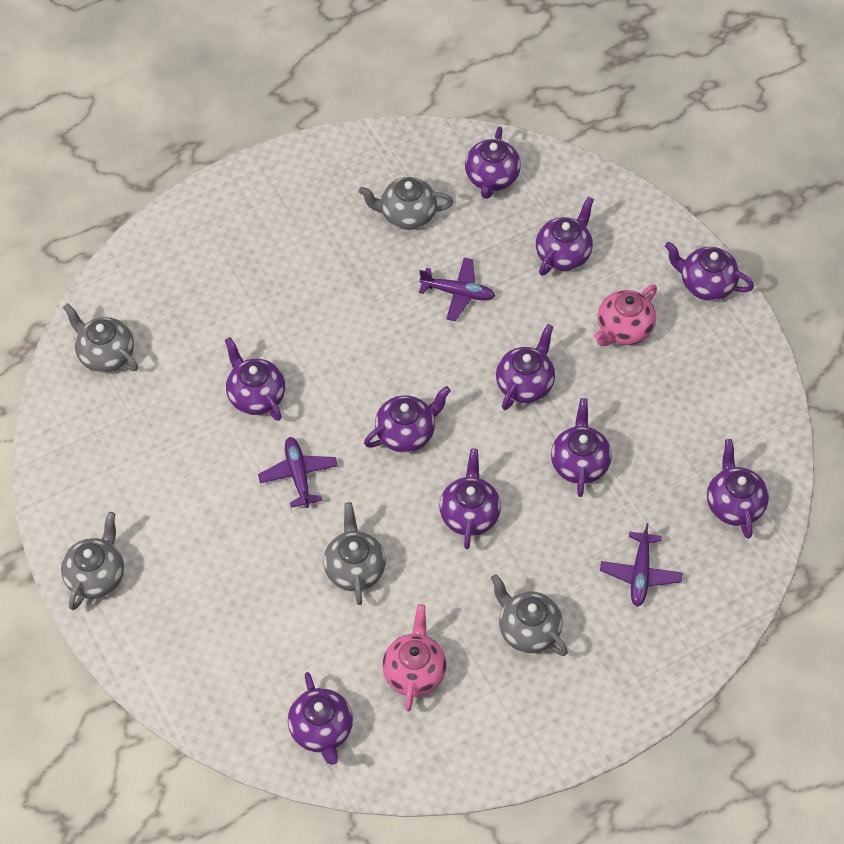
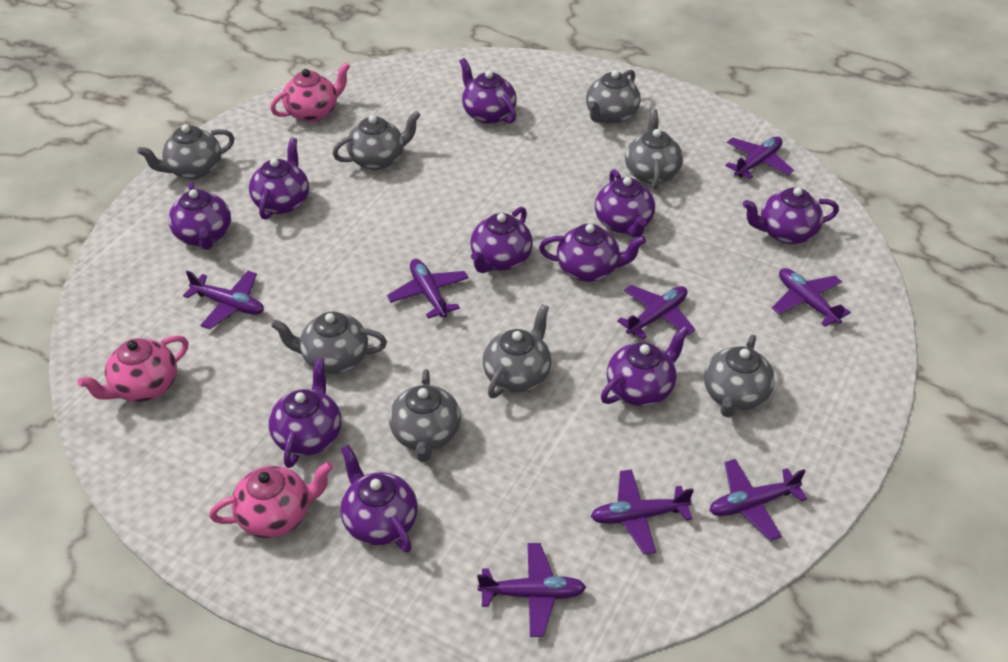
grey teapot: 5 -> 8
pink teapot: 2 -> 3
purple plane: 3 -> 8

